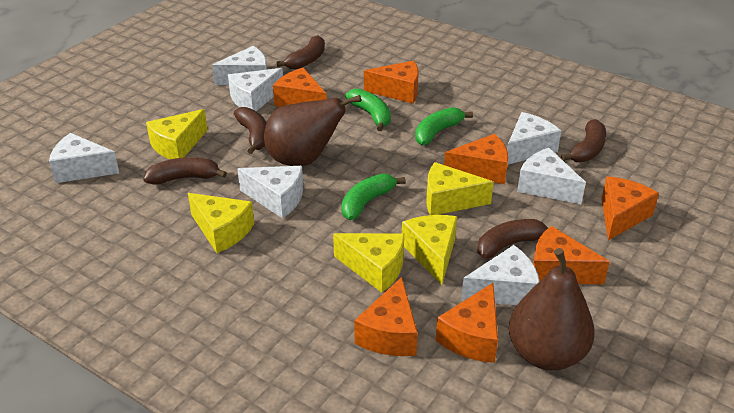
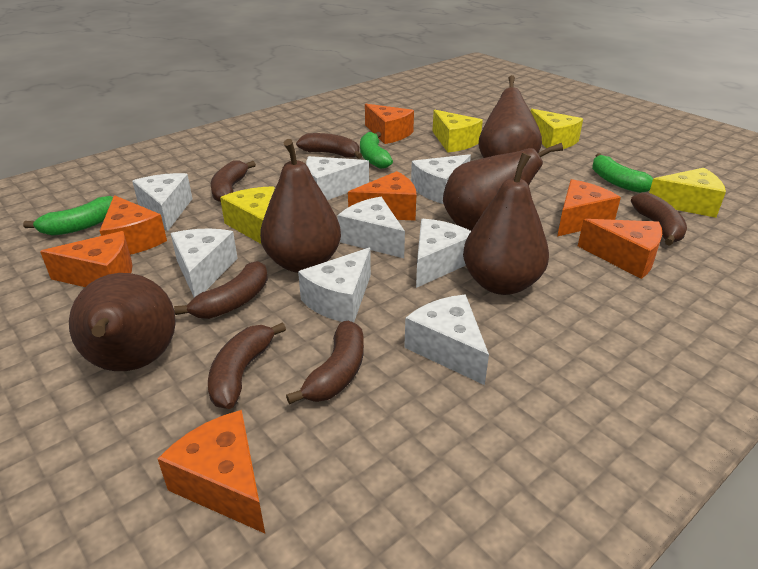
brown banana: 5 -> 6
brown pear: 2 -> 5
white cheese: 7 -> 8
yellow cheese: 5 -> 4

